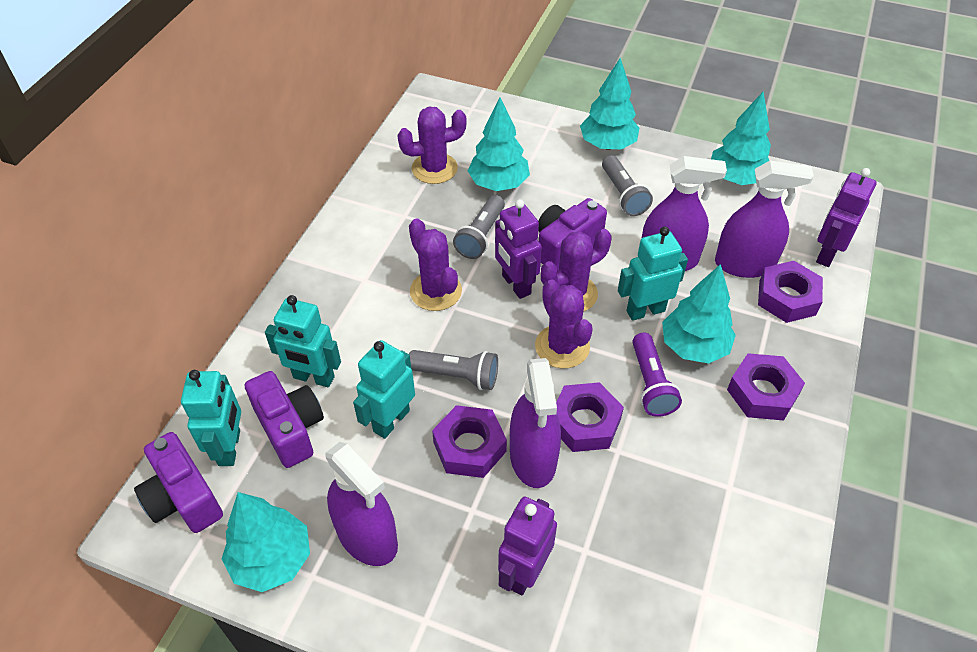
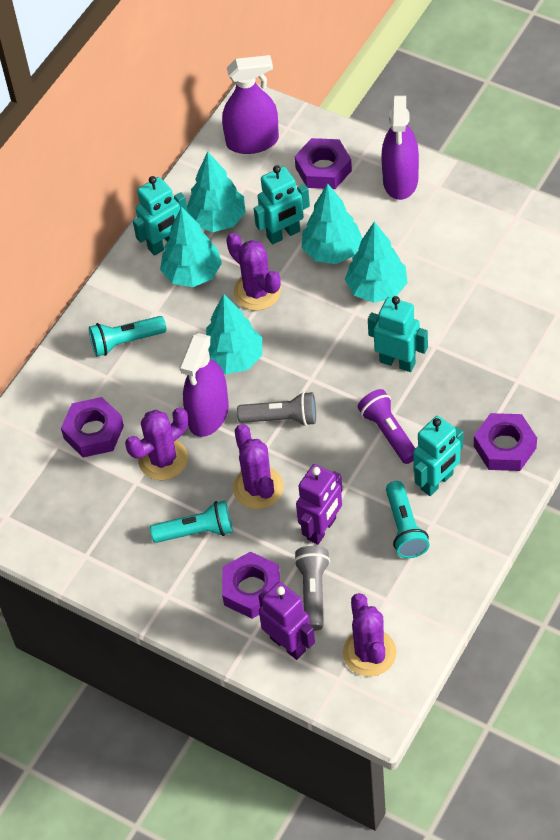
grey flashlight: 3 -> 2
purple camera: 3 -> 0
purple robot: 3 -> 2
purple spray bottle: 4 -> 3
turquoise flashlight: 0 -> 3

